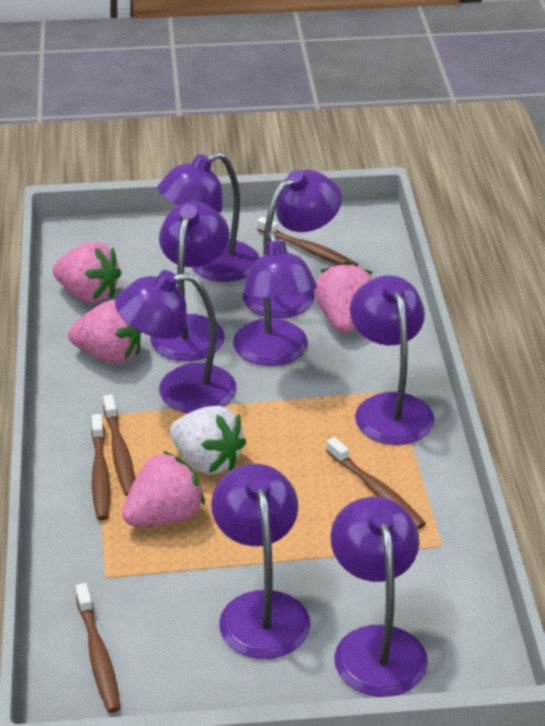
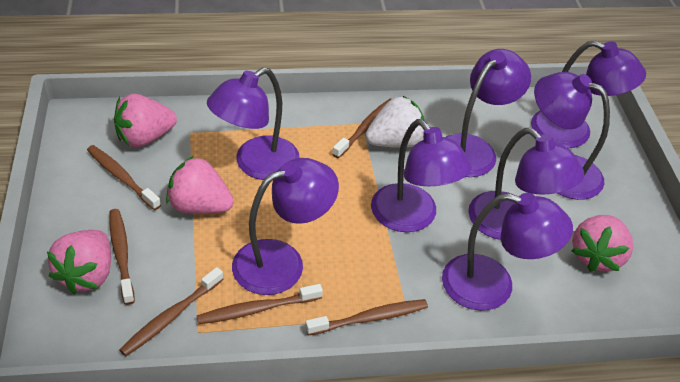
brown toothbrush: 5 -> 6

